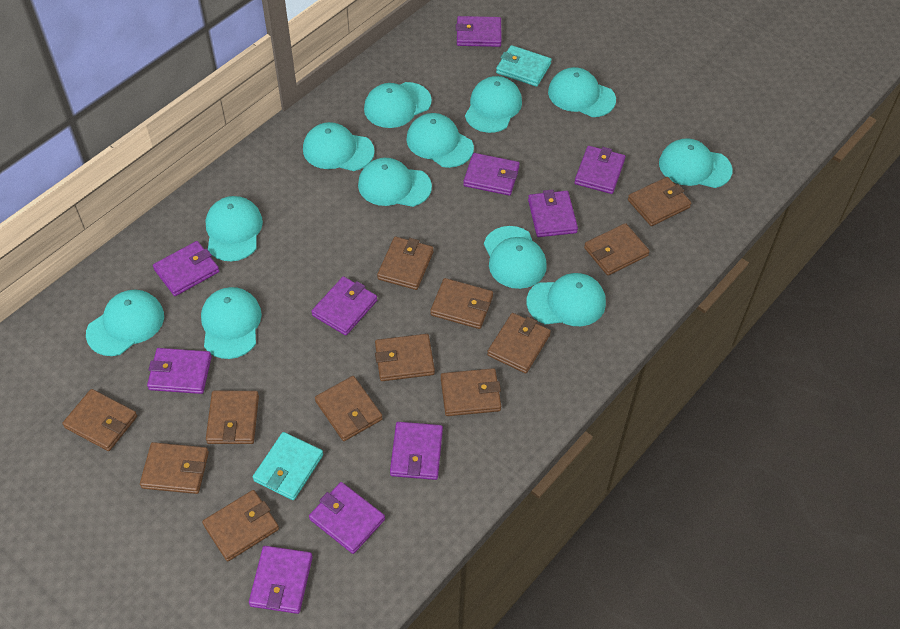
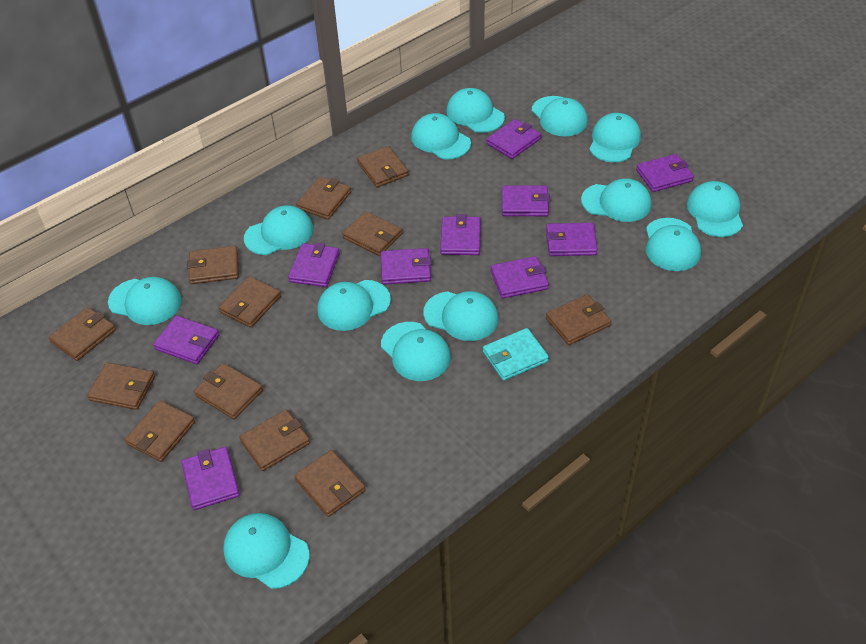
turquoise cap: 12 -> 13
turquoise wallet: 2 -> 1

